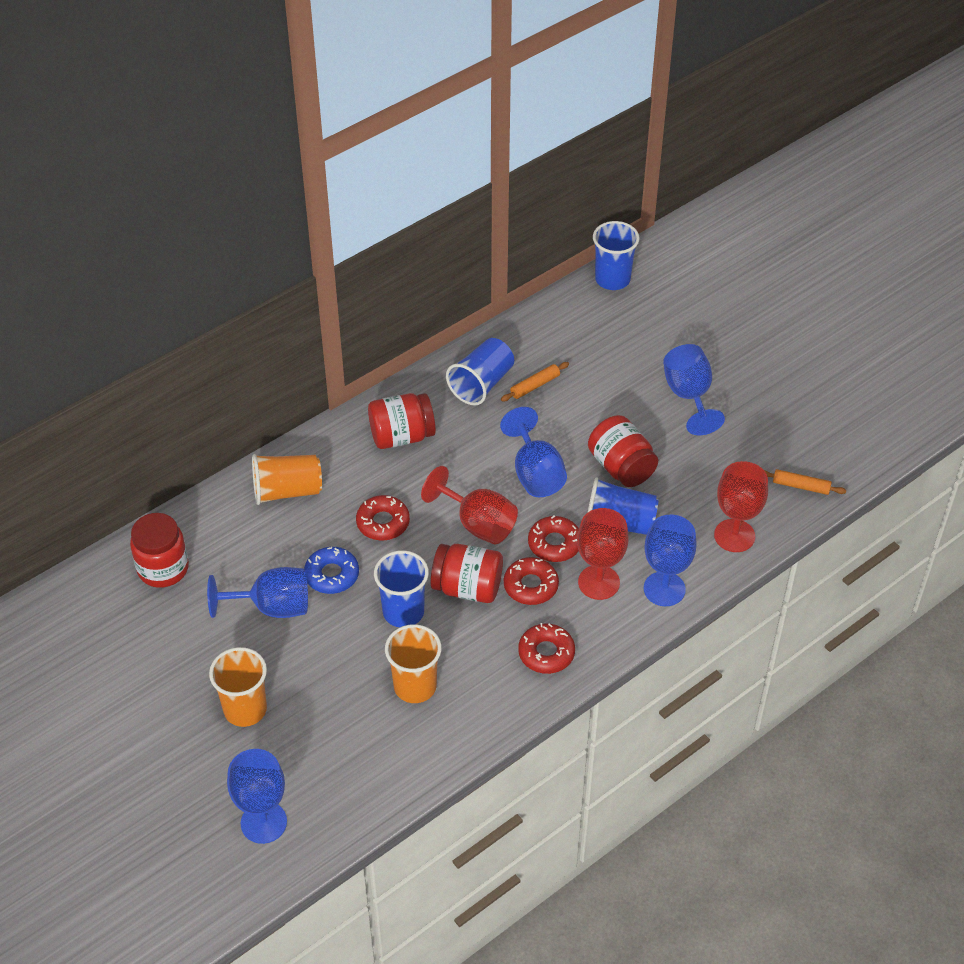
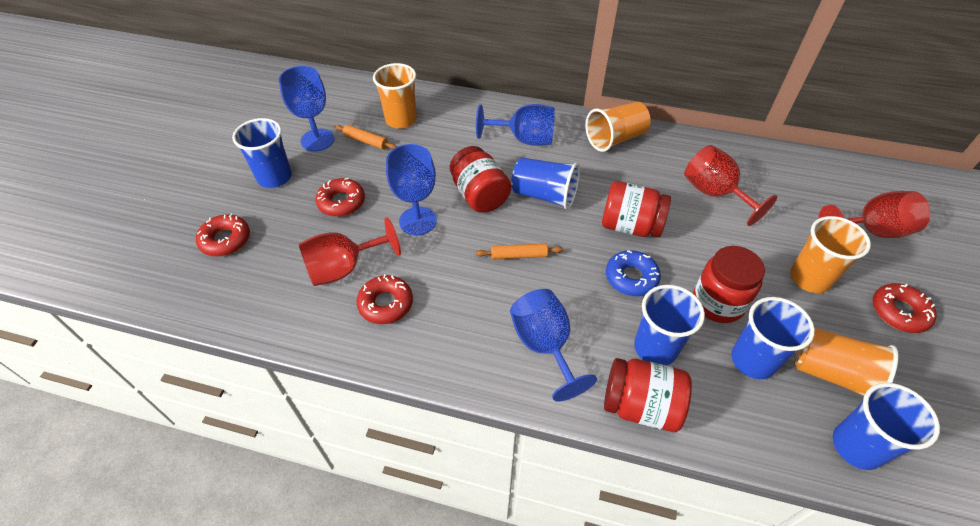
blue cup: 4 -> 5
blue goblet: 5 -> 4
orange cup: 3 -> 4

